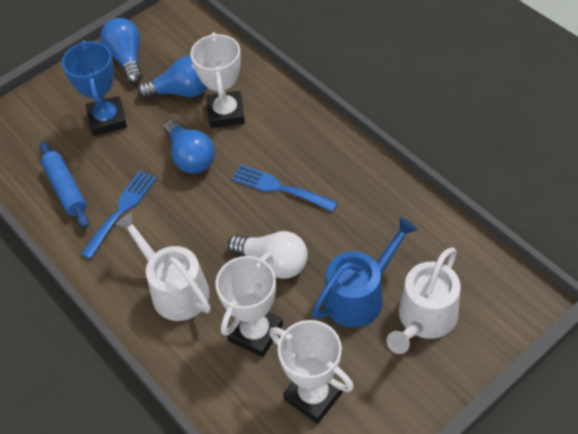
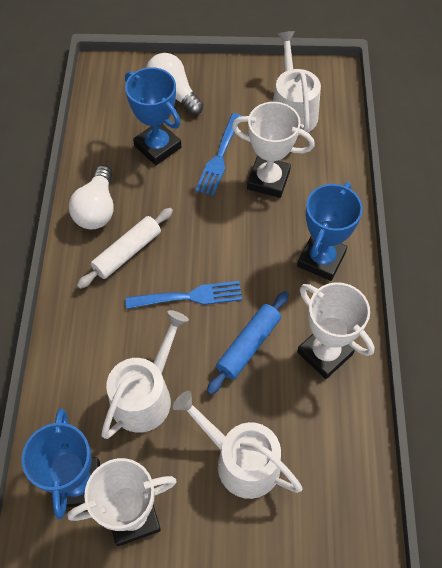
blue light bulb: 3 -> 0
blue trophy: 1 -> 3
blue watering can: 1 -> 0
white light bulb: 1 -> 2
white rolling pin: 0 -> 1
white watering can: 2 -> 3

